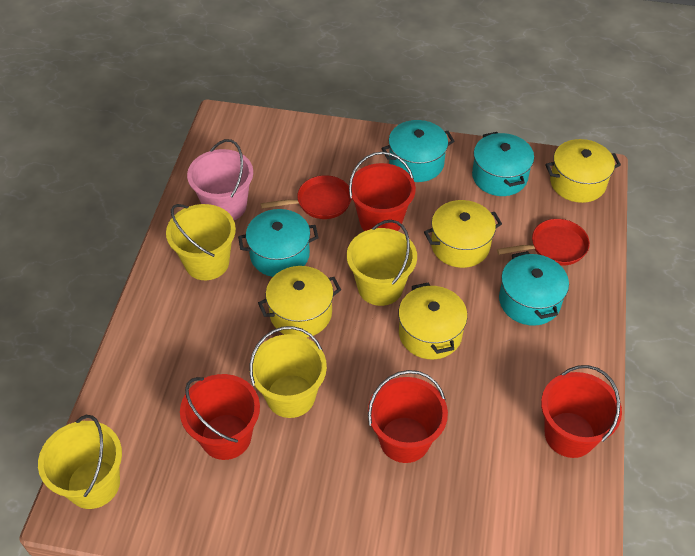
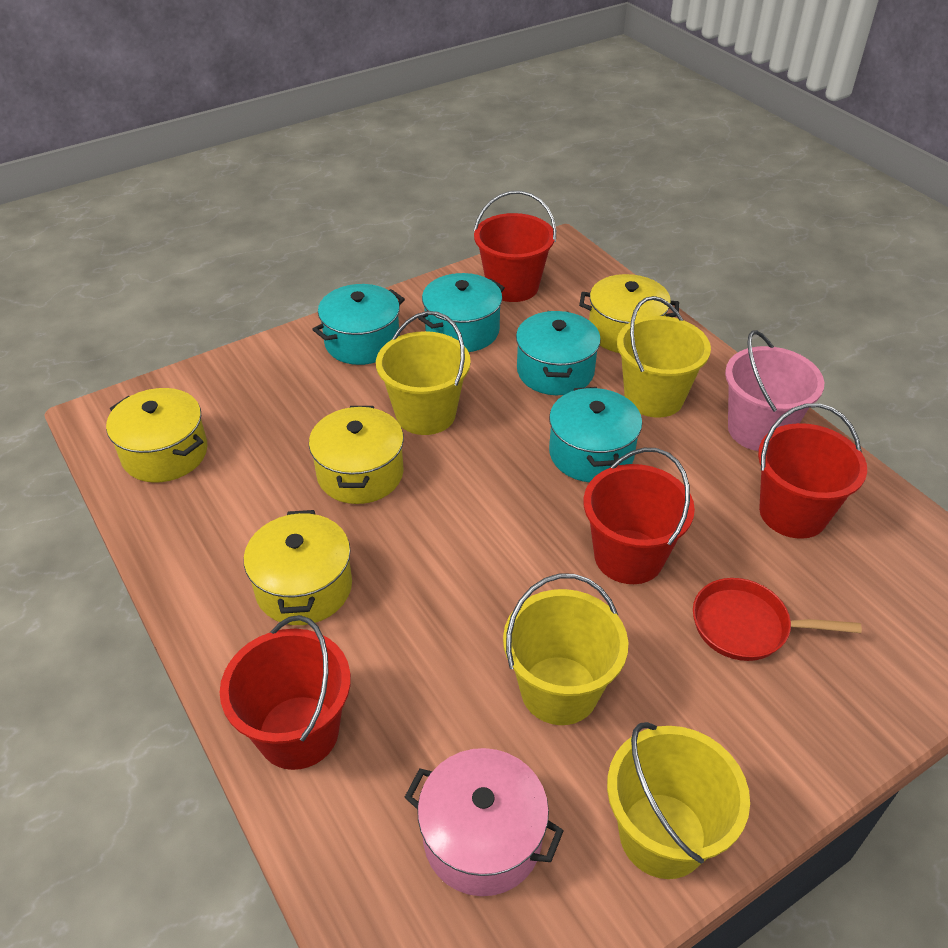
pink pot: 0 -> 1
red pan: 2 -> 1

